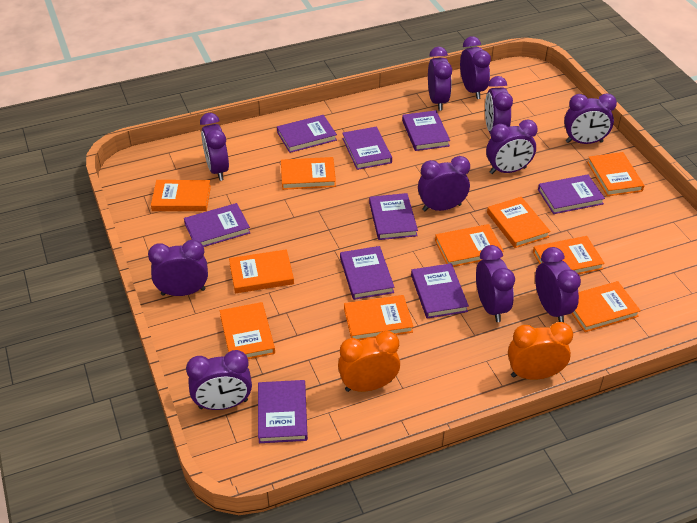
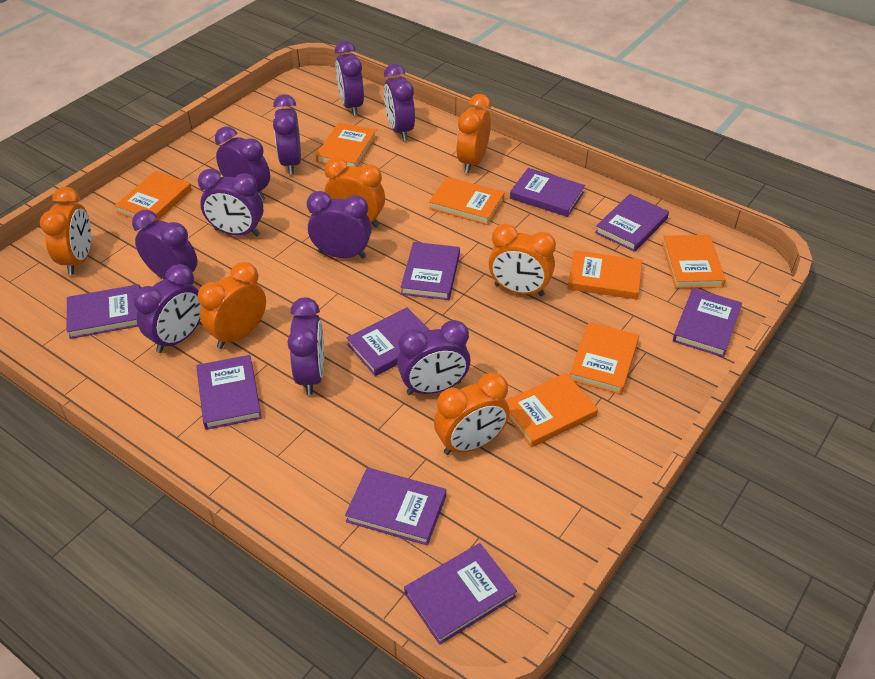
orange book: 10 -> 7
orange clock: 2 -> 6
purple clock: 11 -> 10

